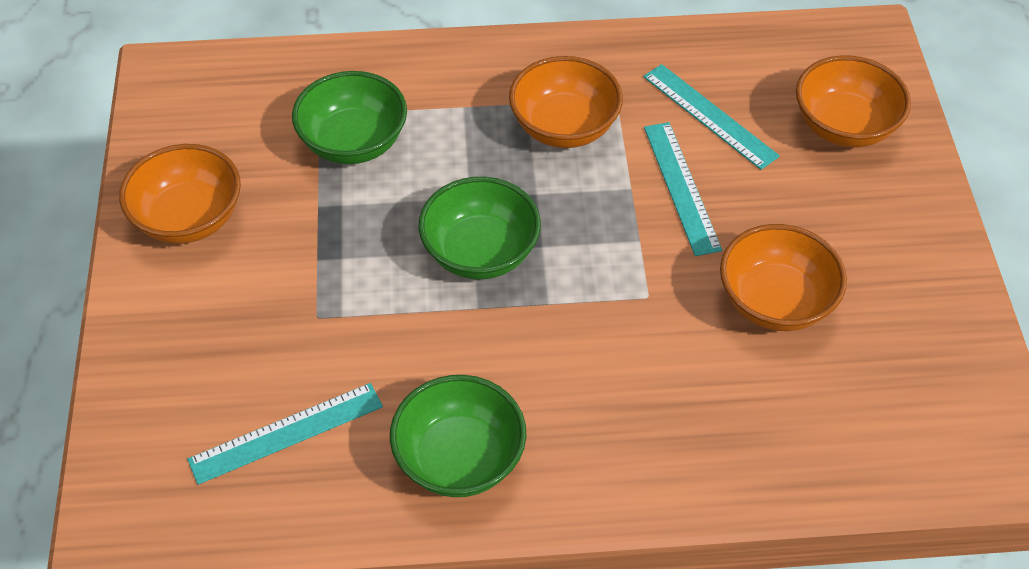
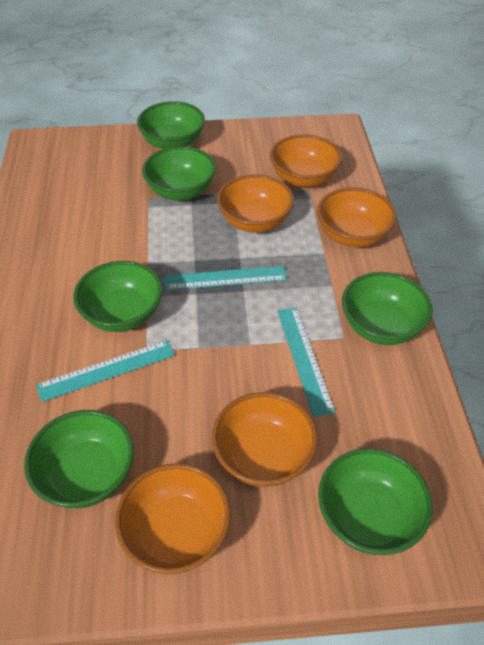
green bowl: 3 -> 6
orange bowl: 4 -> 5

